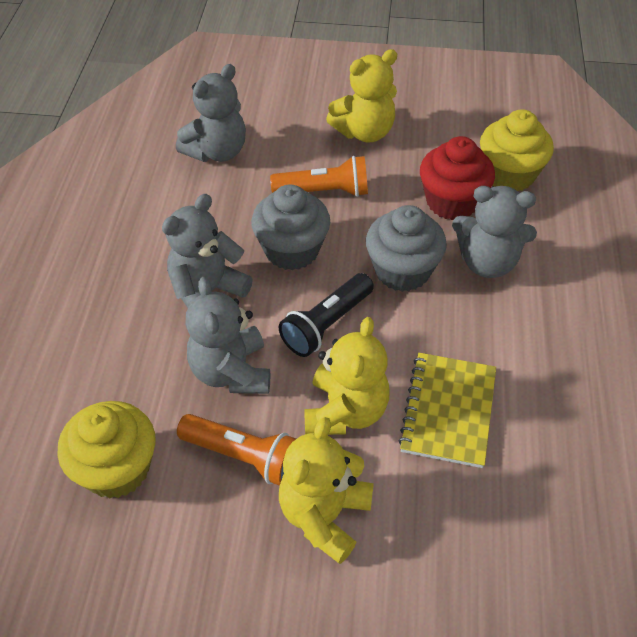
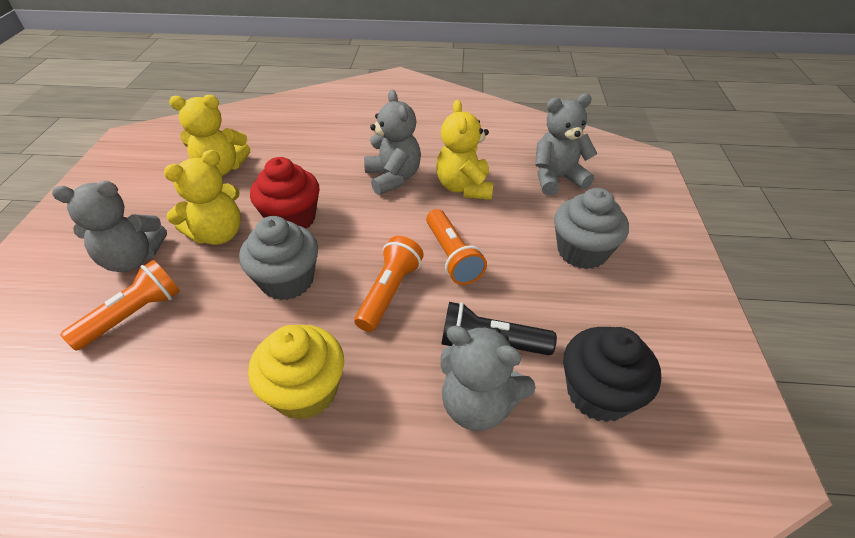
black cupcake: 0 -> 1
orange flashlight: 2 -> 3
yellow cupcake: 2 -> 1
yellow notebook: 1 -> 0

